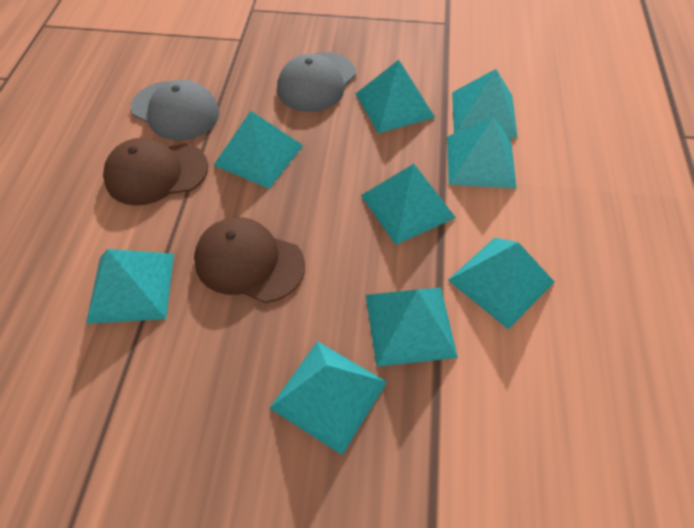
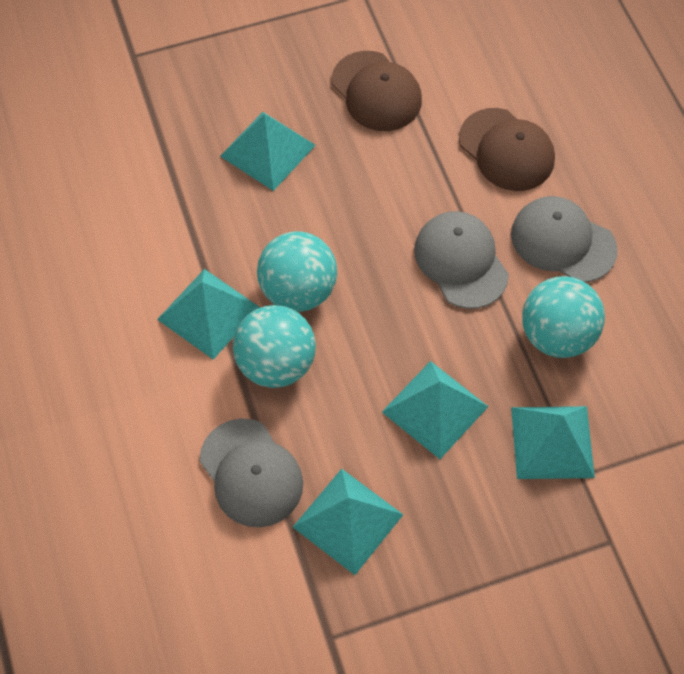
grey cap: 2 -> 3
turquoise ball: 0 -> 3
turquoise pyramid: 9 -> 5

